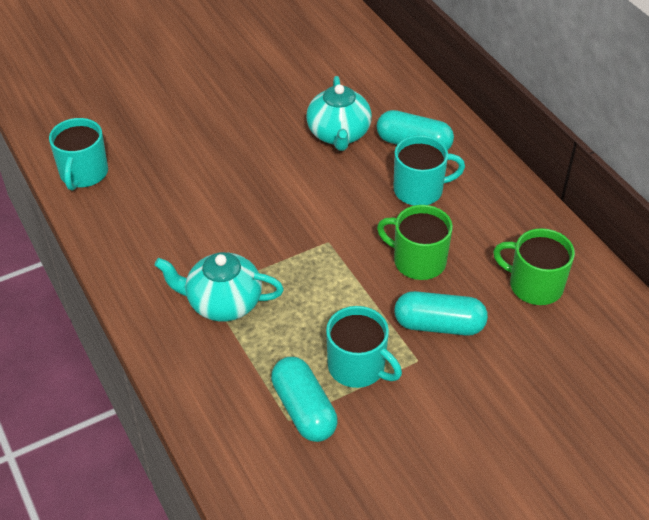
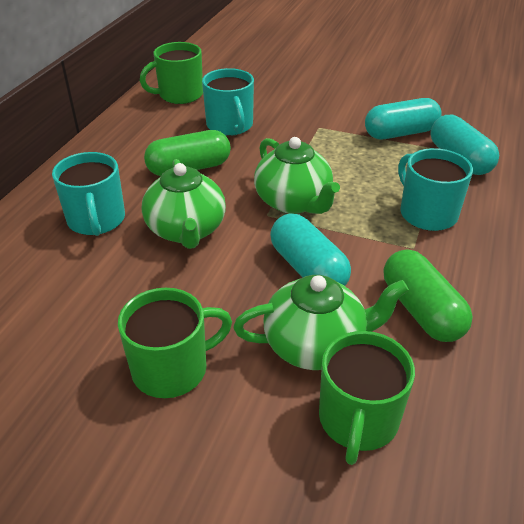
green capsule: 0 -> 2
green mug: 2 -> 3
green teapot: 0 -> 3
turquoise teapot: 2 -> 0

